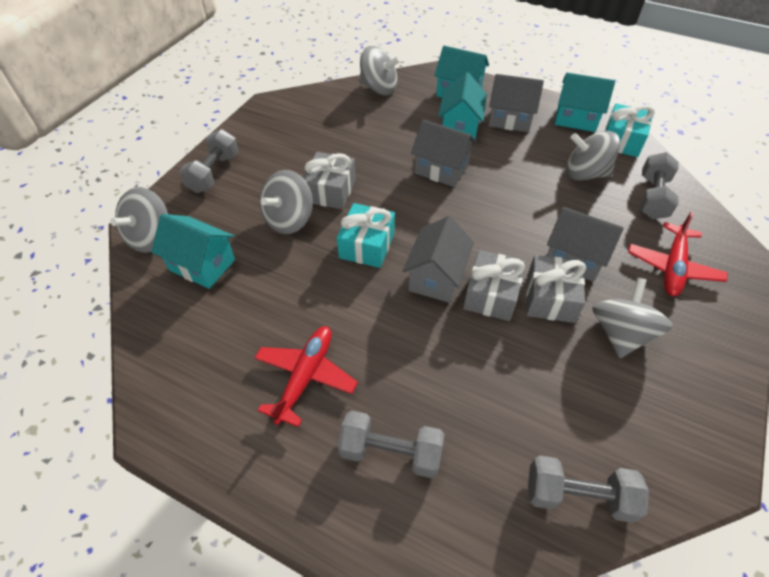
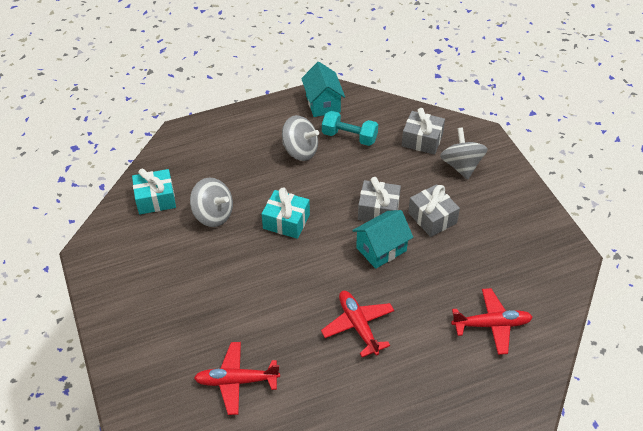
grey dumbbell: 4 -> 0
grey house: 4 -> 0
grey spinning top: 5 -> 3
red plane: 2 -> 3
turquoise dumbbell: 0 -> 1
turquoise house: 4 -> 2

